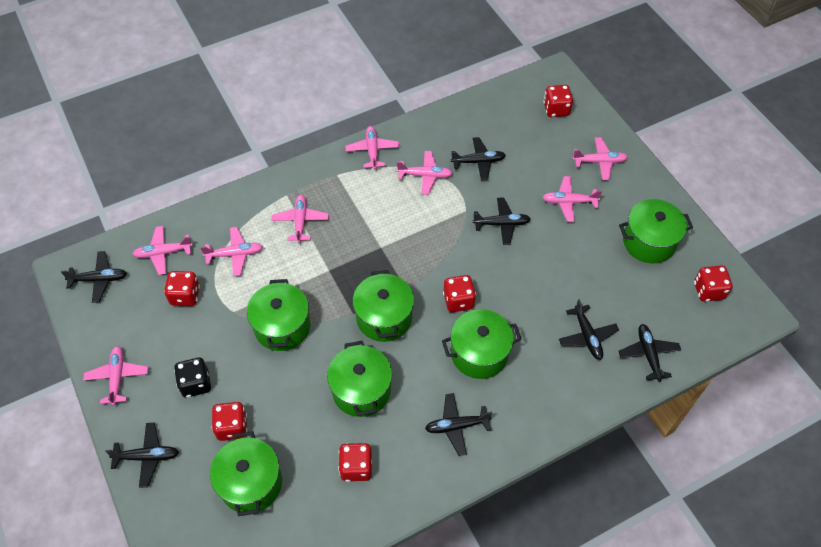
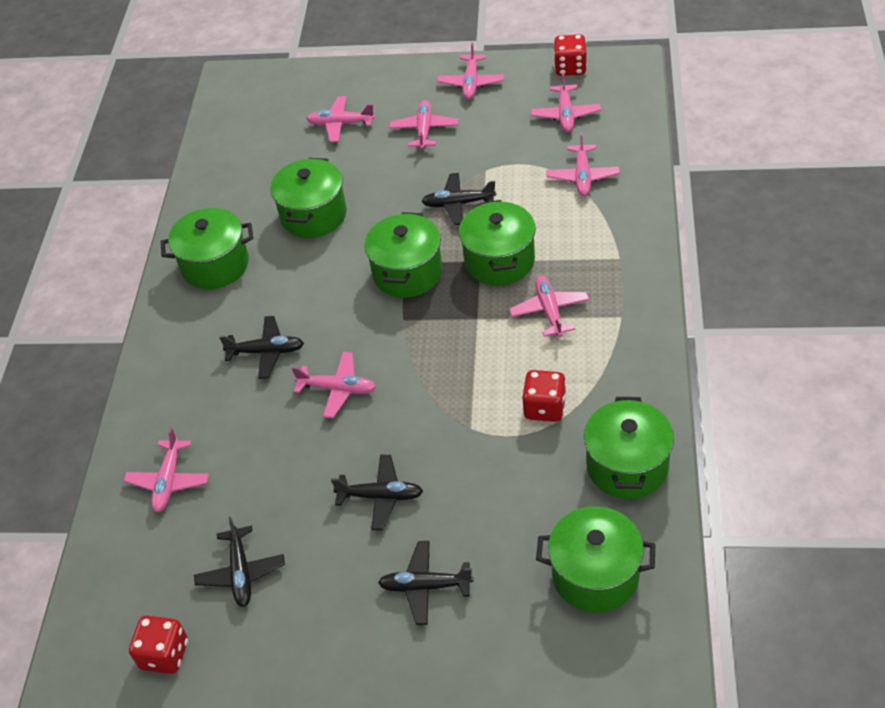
black dice: 1 -> 0
black plane: 7 -> 5
red dice: 6 -> 3

